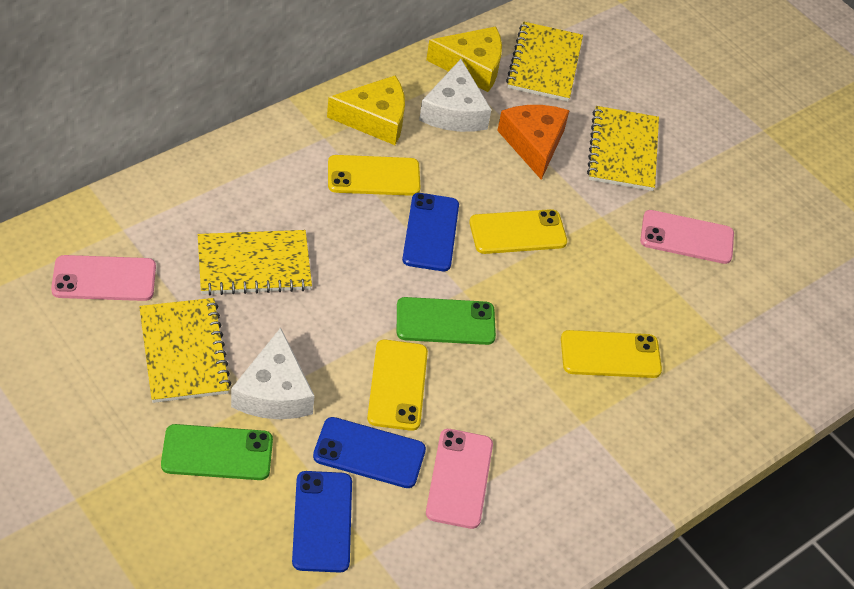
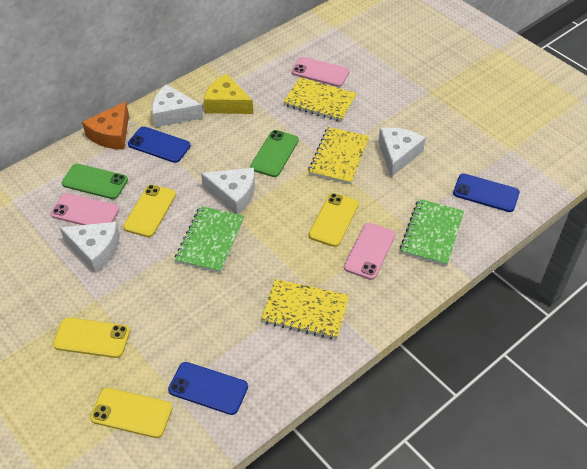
green notebook: 0 -> 2
white cheese: 2 -> 4
yellow cheese: 2 -> 1
yellow notebook: 4 -> 3

